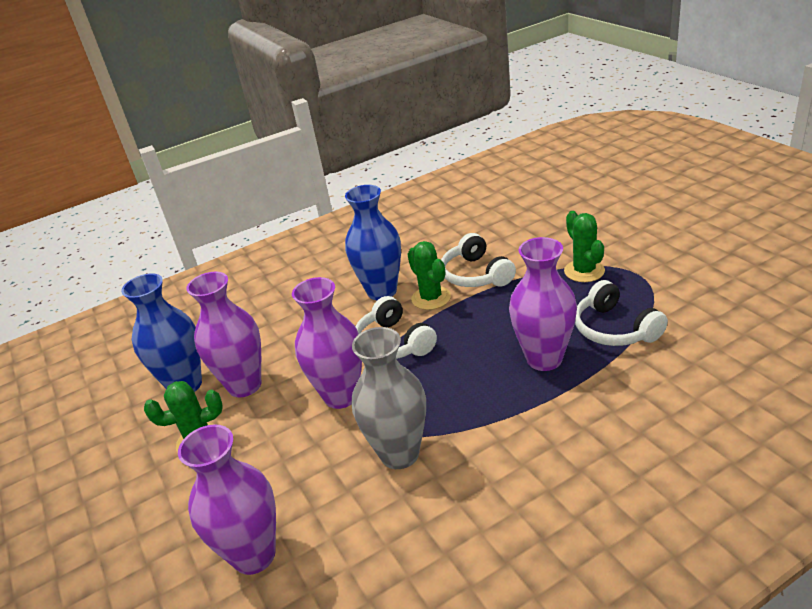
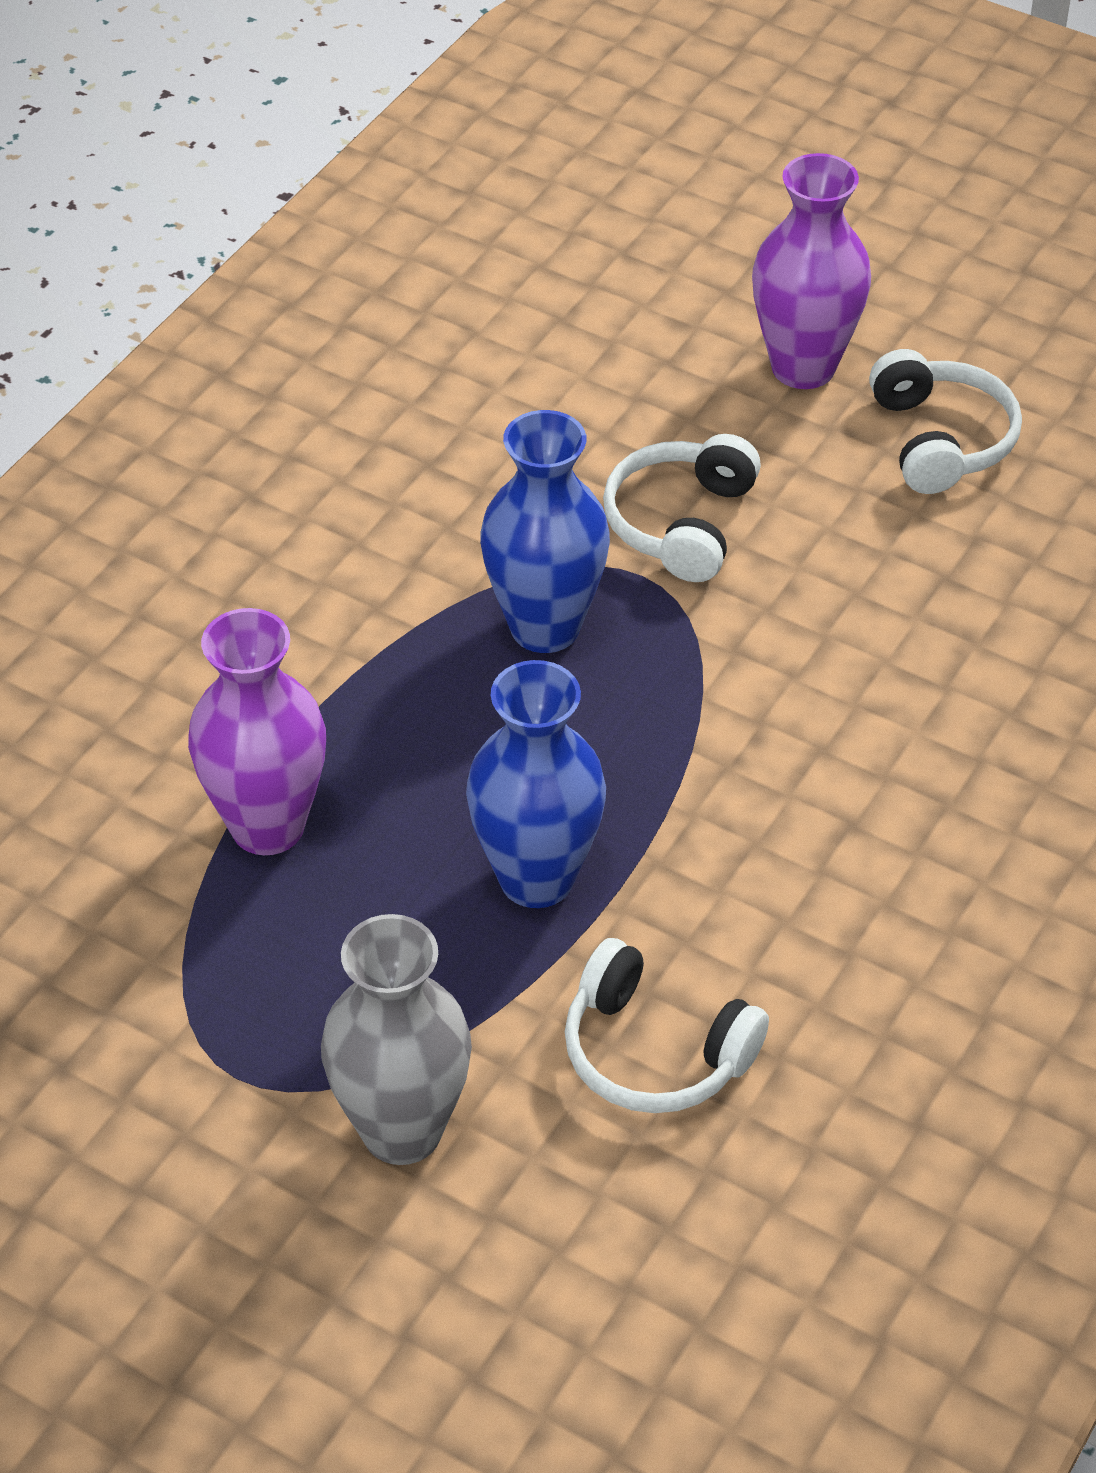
green cactus: 3 -> 0
purple vase: 4 -> 2

